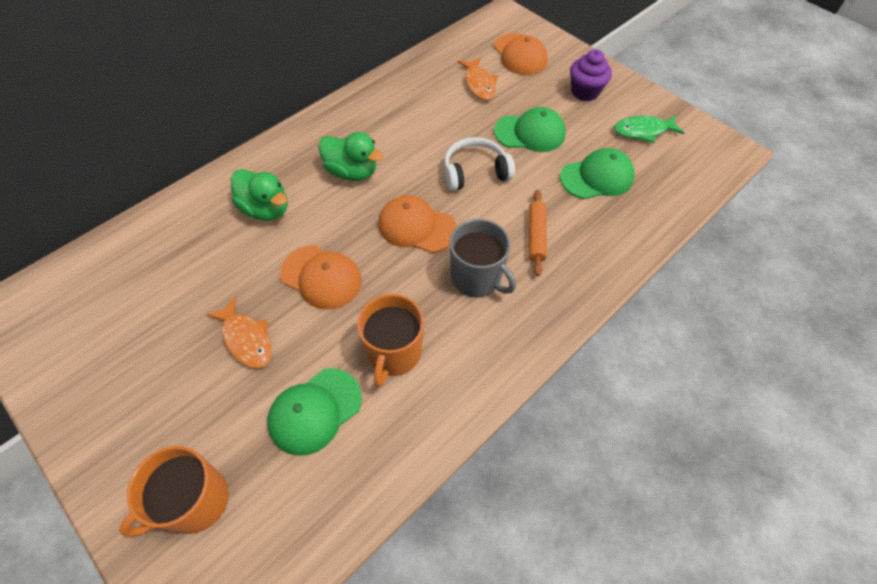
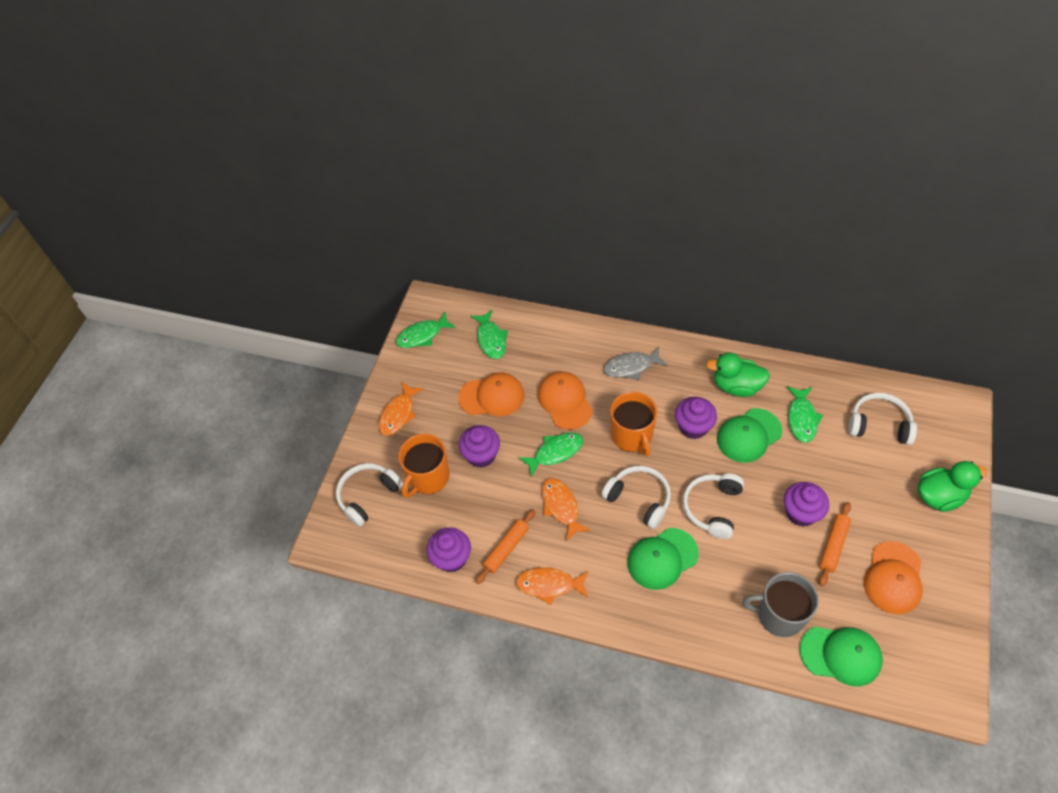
green fish: 1 -> 4
grey fish: 0 -> 1
orange fish: 2 -> 3
orange rolling pin: 1 -> 2
purple cupcake: 1 -> 4
white headphones: 1 -> 4

